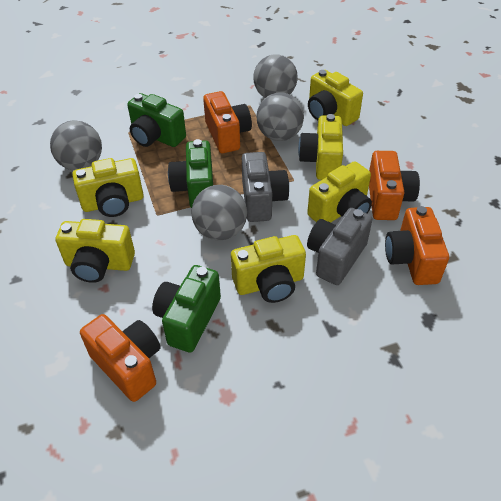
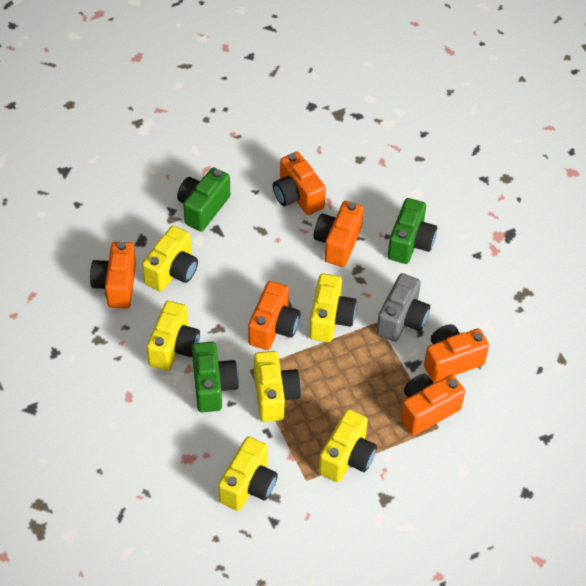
grey ball: 4 -> 0
grey camera: 2 -> 1
orange camera: 4 -> 6

